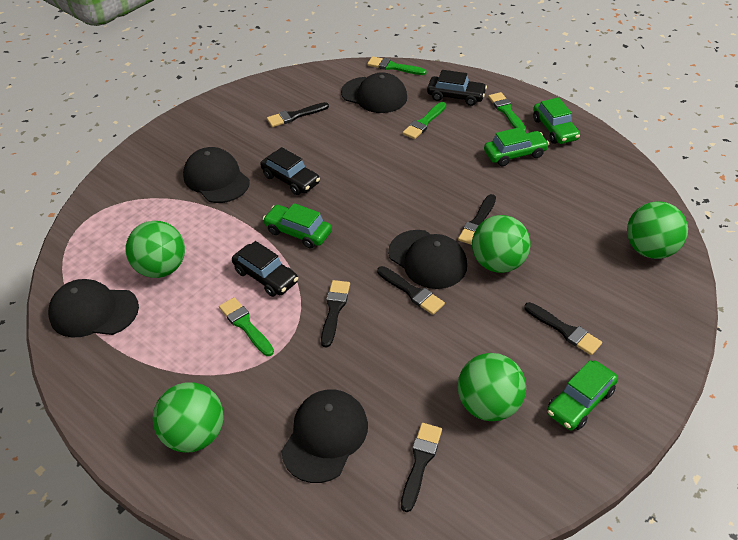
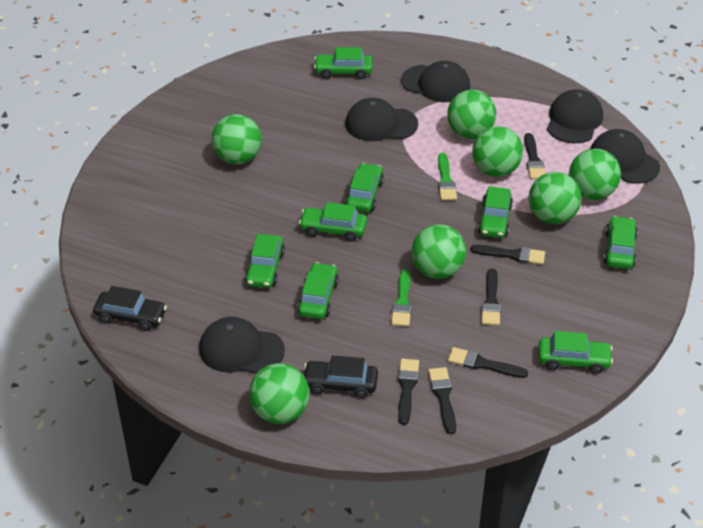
black car: 3 -> 2
green ball: 5 -> 7
green brush: 4 -> 2
green car: 4 -> 8

